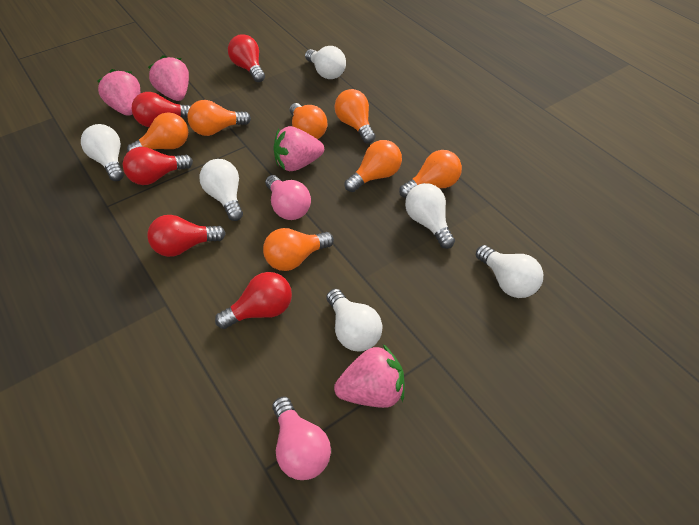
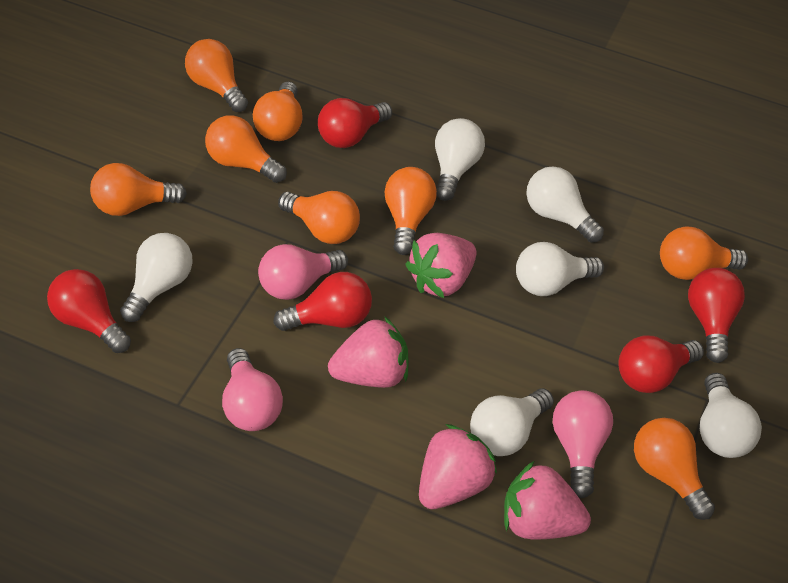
orange light bulb: 7 -> 8
pink light bulb: 2 -> 3

